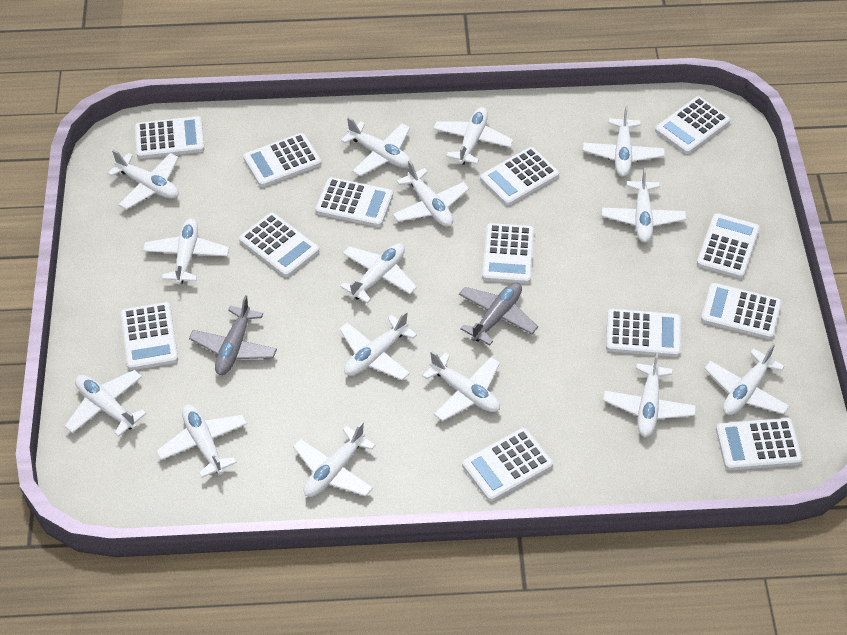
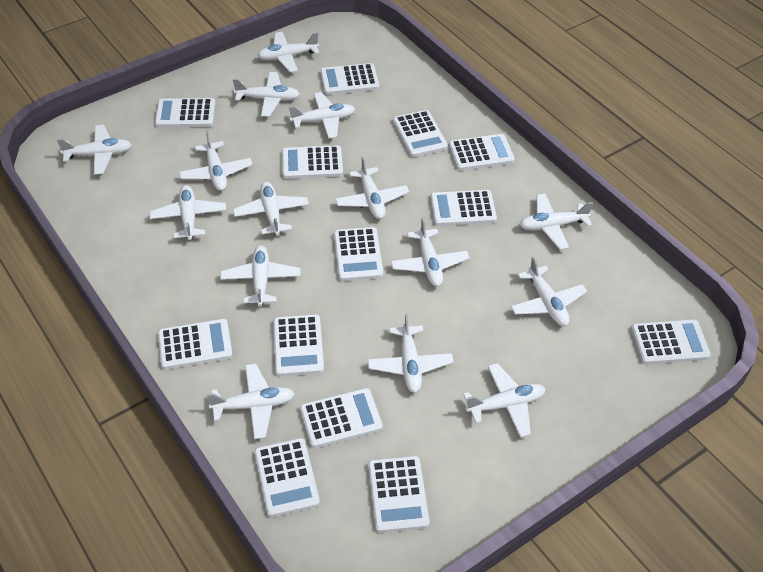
grey plane: 2 -> 0

